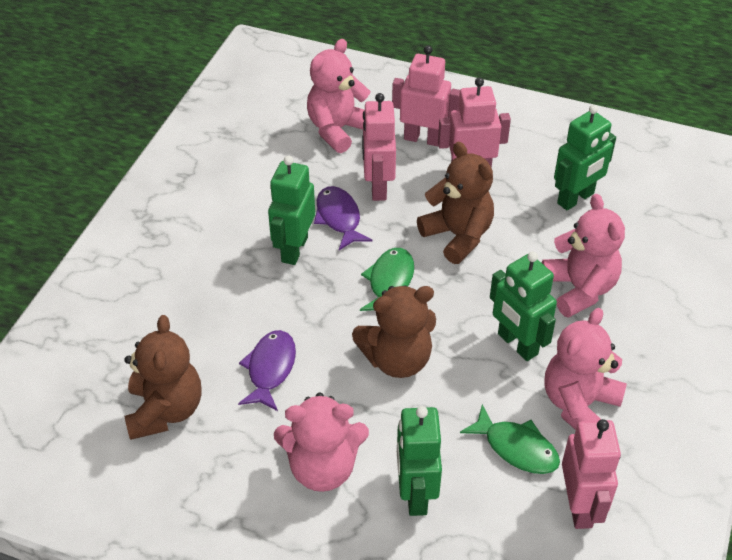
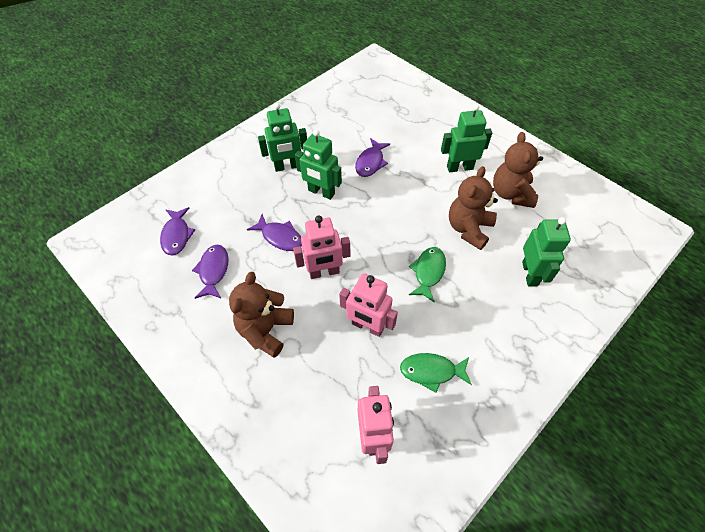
pink robot: 4 -> 3
pink teddy bear: 4 -> 0
purple fish: 2 -> 4

